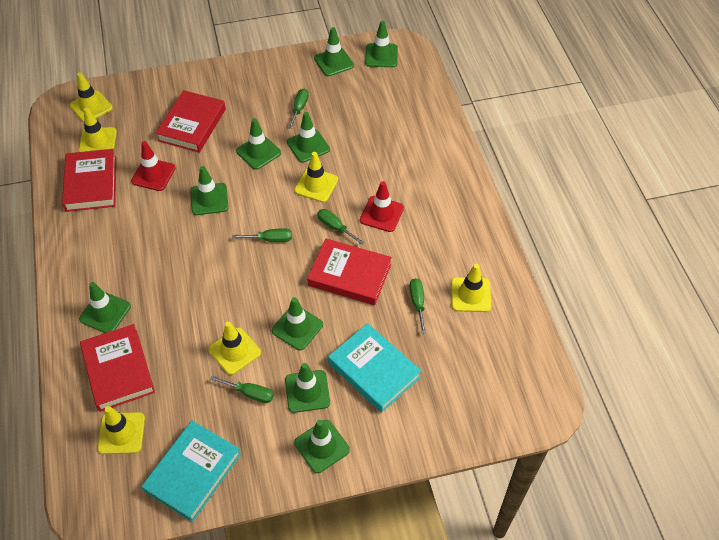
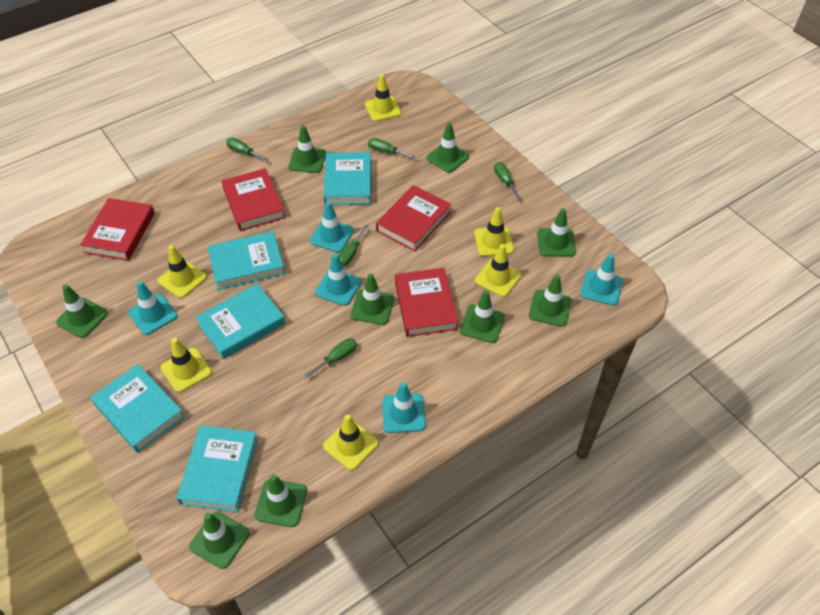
red traffic cone: 2 -> 0
turquoise book: 2 -> 5
turquoise traffic cone: 0 -> 5

